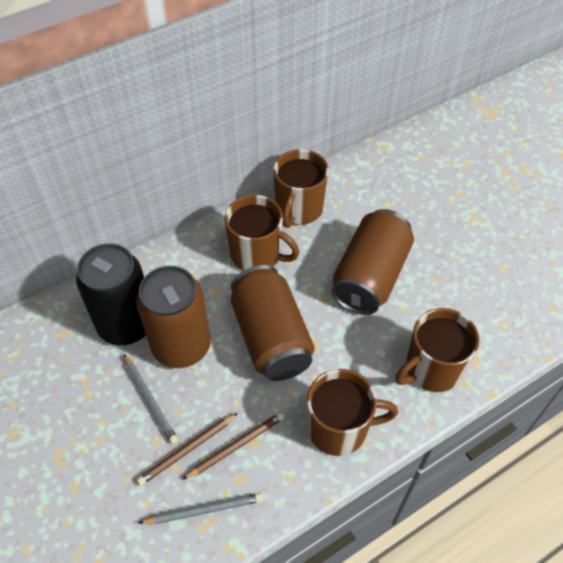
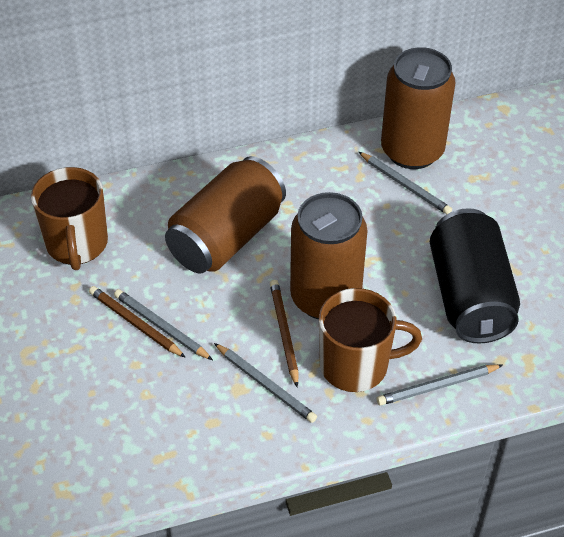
brown mug: 4 -> 2
grey pencil: 2 -> 4

